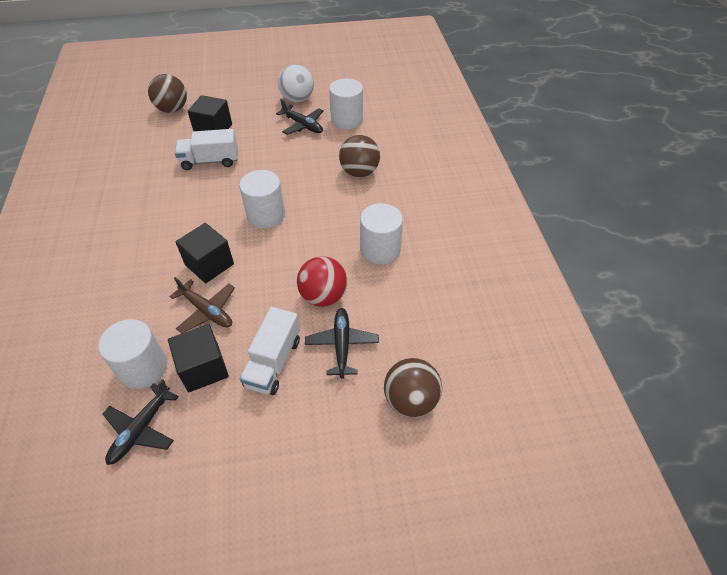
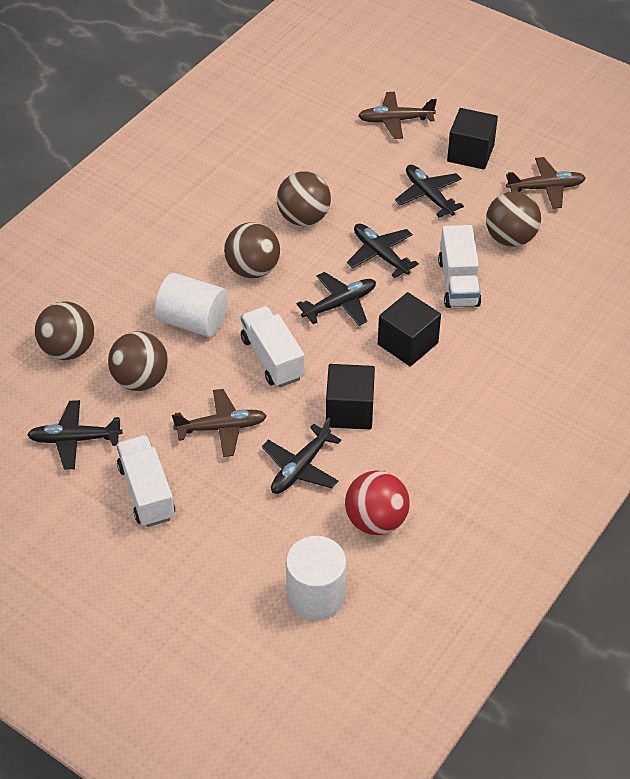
black plane: 3 -> 5
brown ball: 3 -> 5
brown plane: 1 -> 3
white ball: 1 -> 0
white cylinder: 4 -> 2
white truck: 2 -> 3

